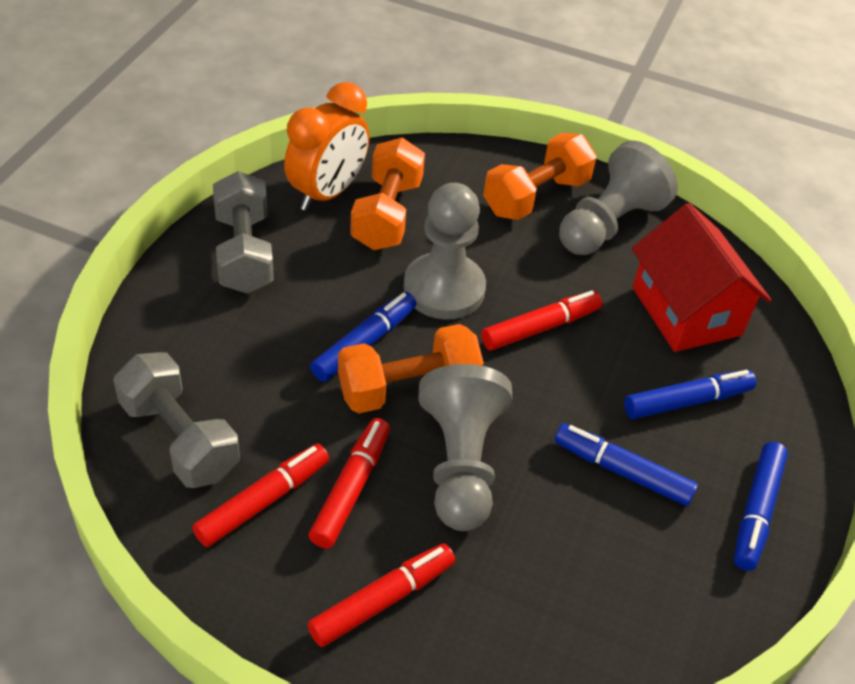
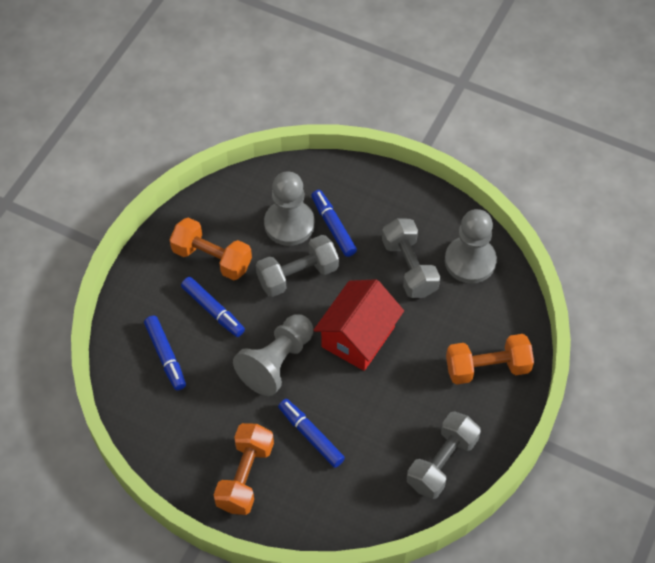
grey dumbbell: 2 -> 3
orange clock: 1 -> 0
red marker: 4 -> 0

